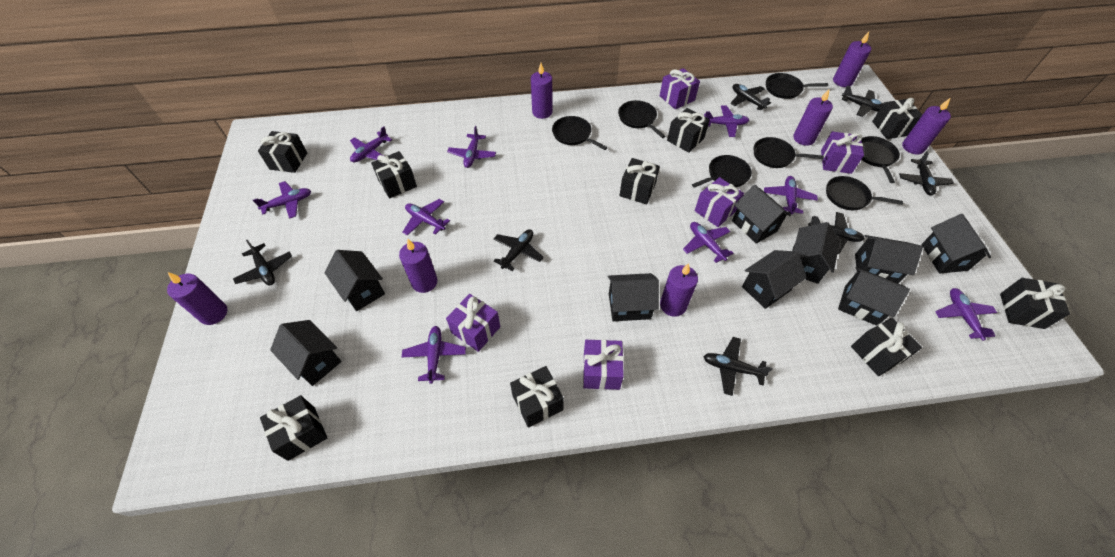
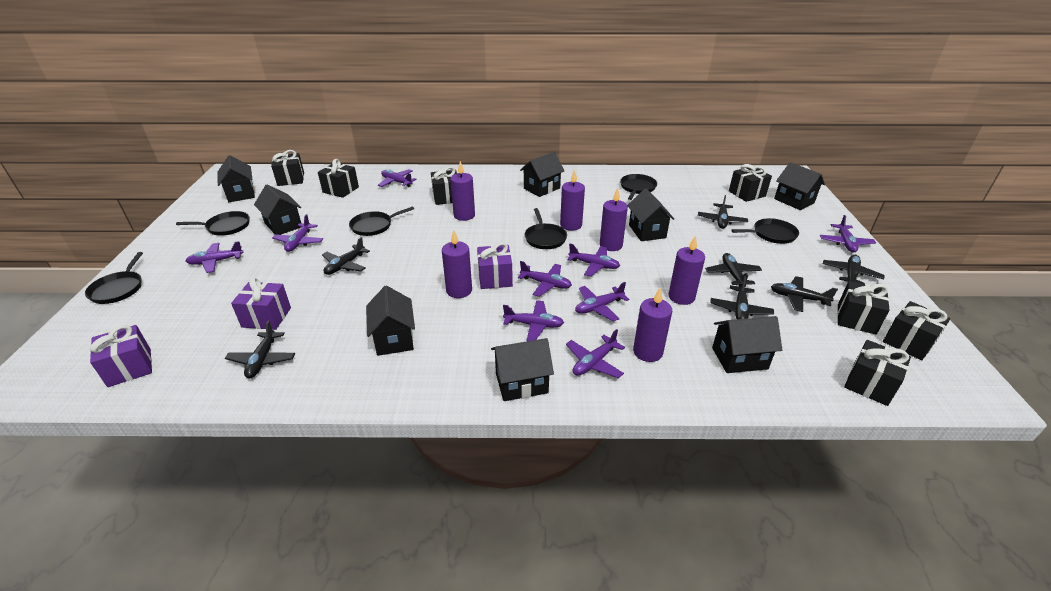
black gift: 9 -> 7
black house: 9 -> 8
black pan: 7 -> 6
purple candle: 7 -> 6
purple gift: 5 -> 3

